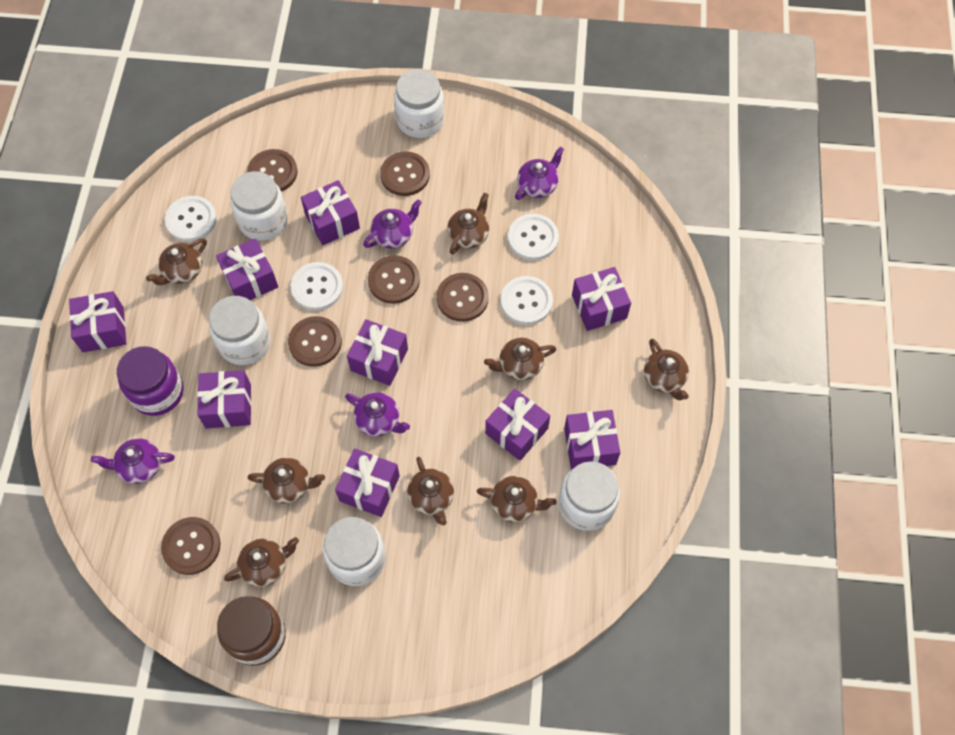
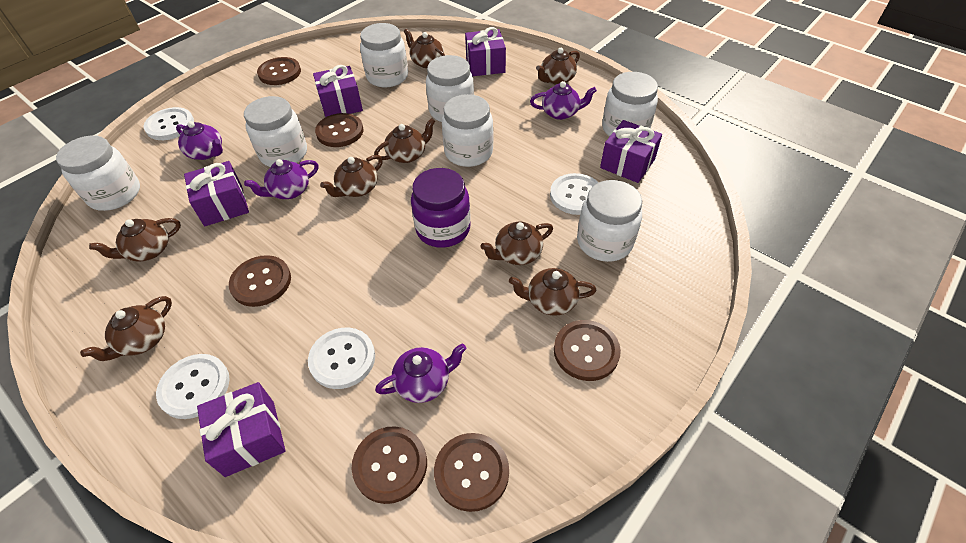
brown jar: 1 -> 0
purple gift: 9 -> 5
white jar: 5 -> 7

